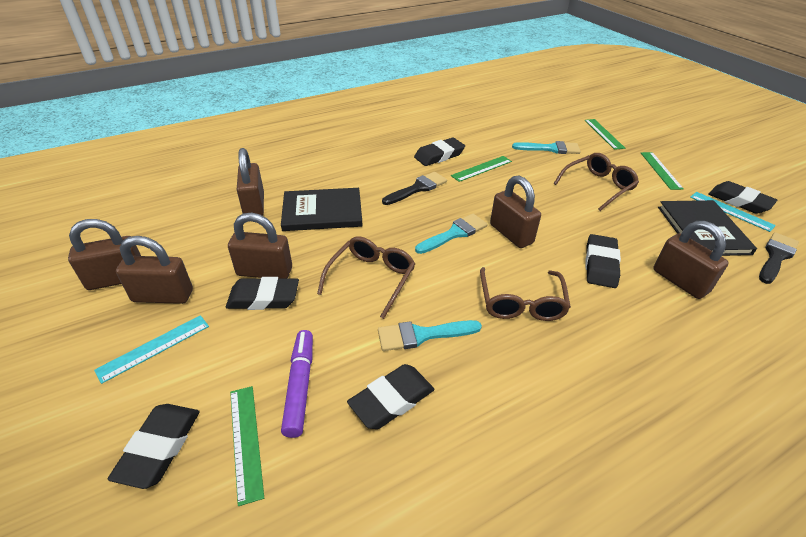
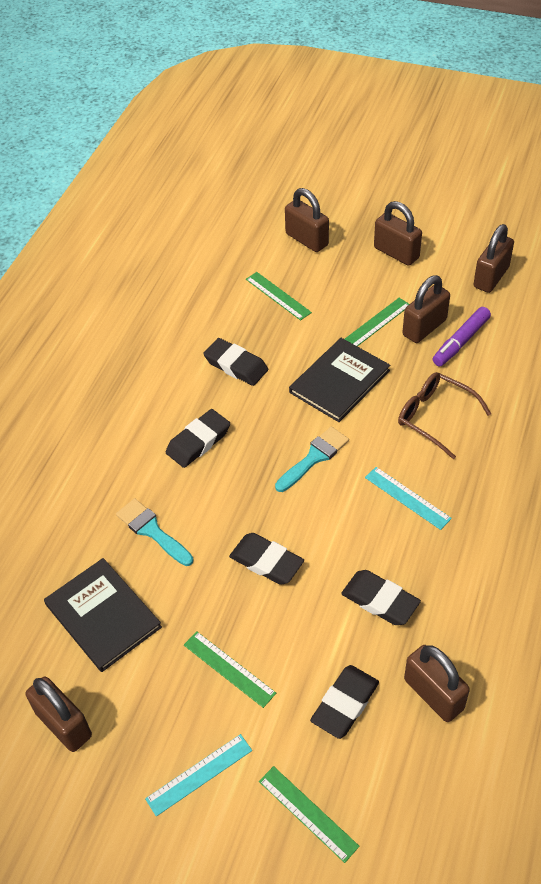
black brush: 2 -> 0
black eraser: 6 -> 5
brown glasses: 3 -> 1
turquoise brush: 3 -> 2

